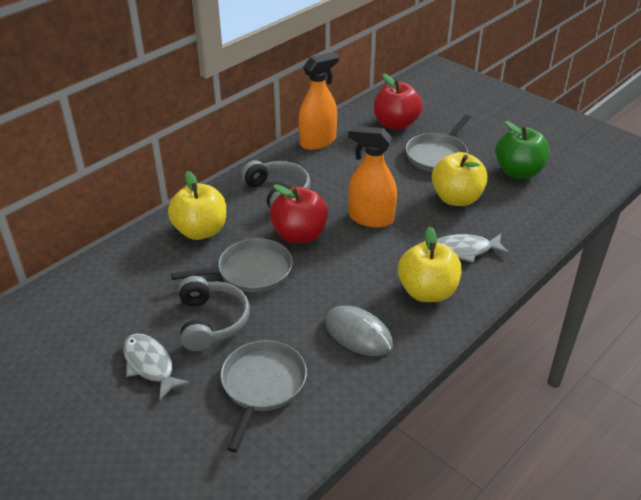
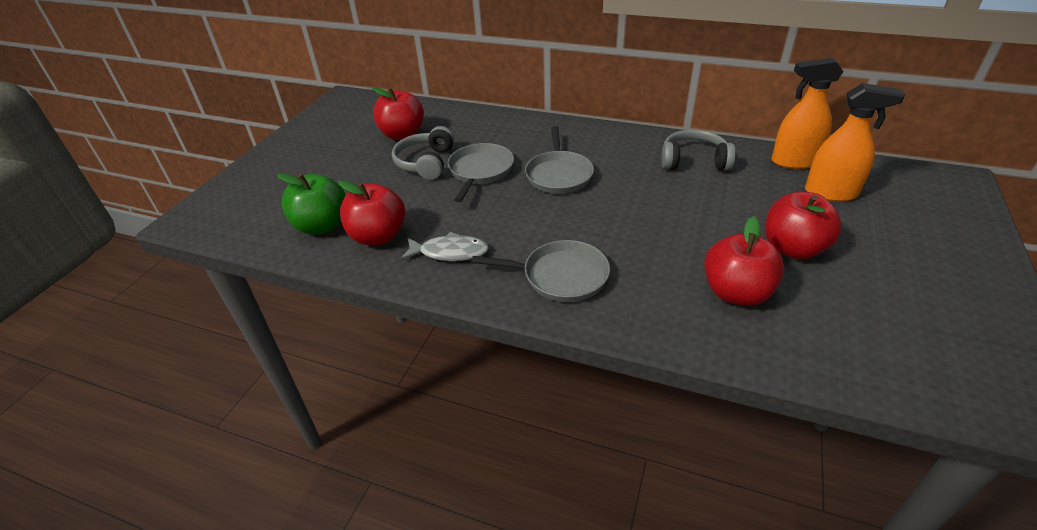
grey fish: 2 -> 1
grey mouse: 1 -> 0
red apple: 2 -> 4
yellow apple: 3 -> 0

